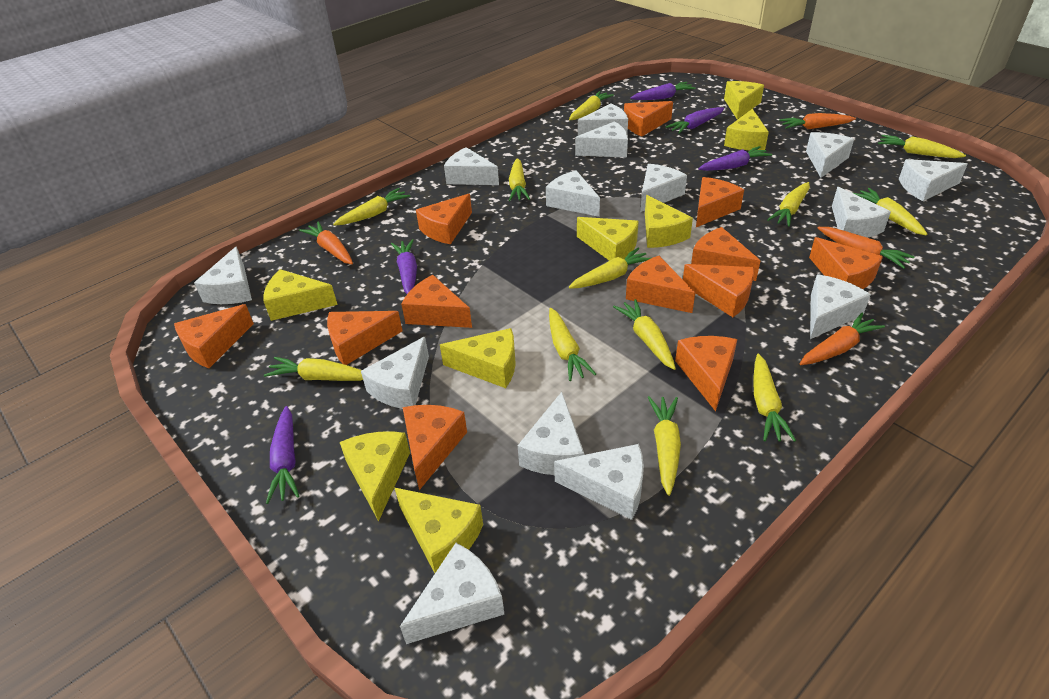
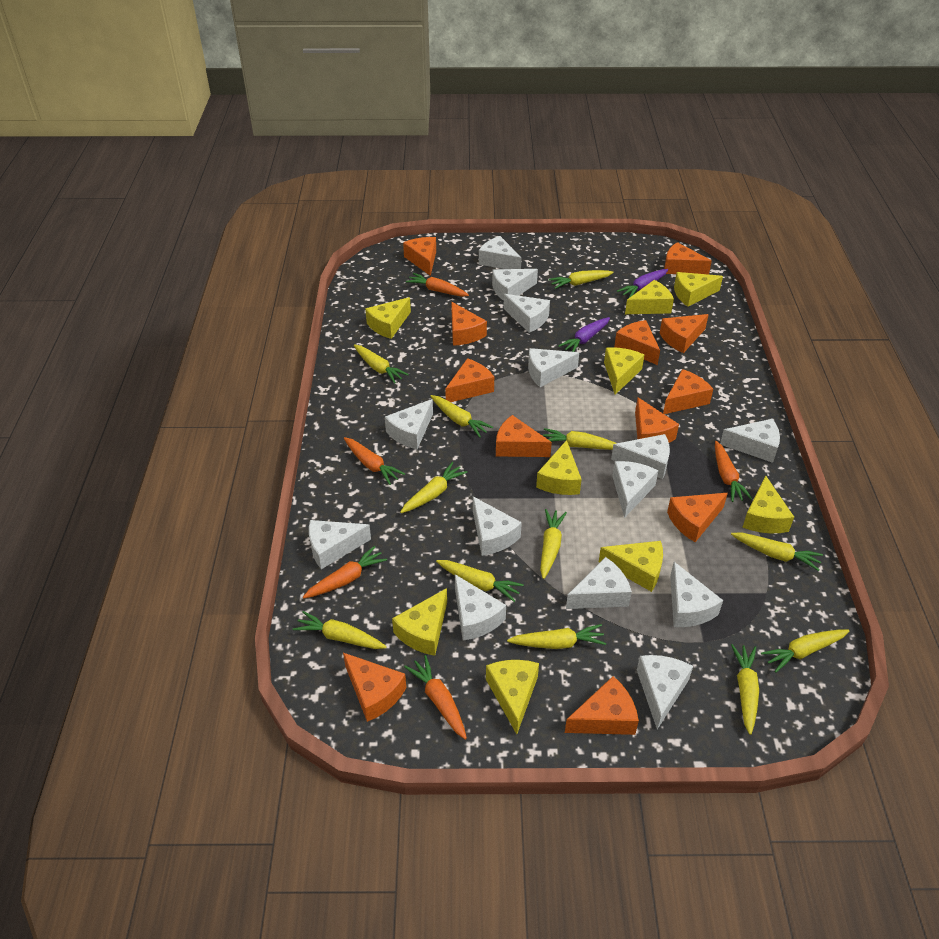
orange carrot: 4 -> 5
purple carrot: 5 -> 2
yellow cheese: 8 -> 9

